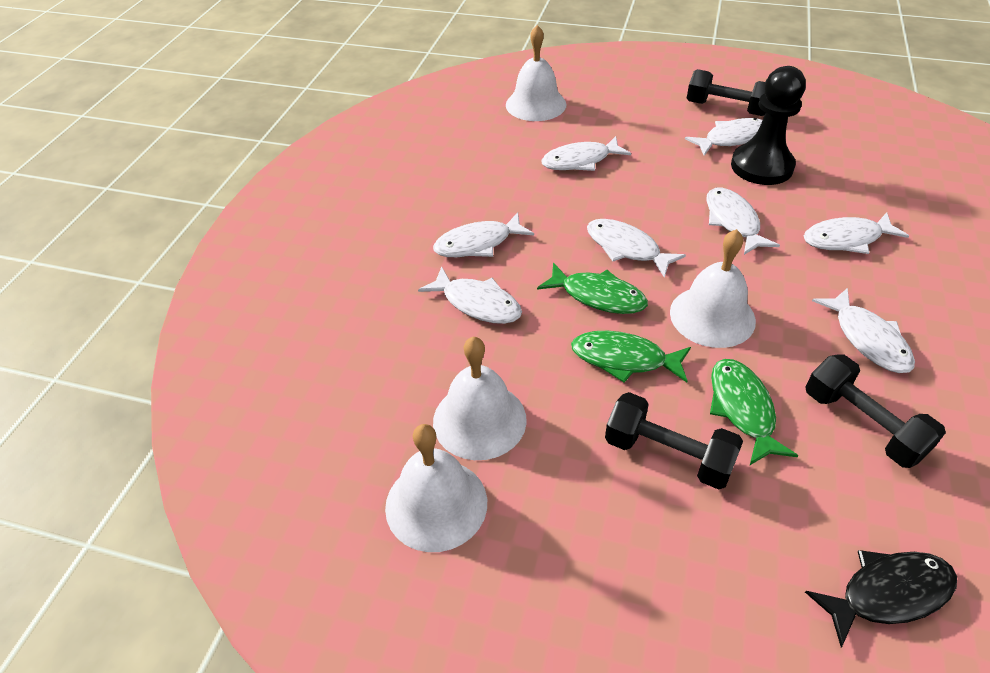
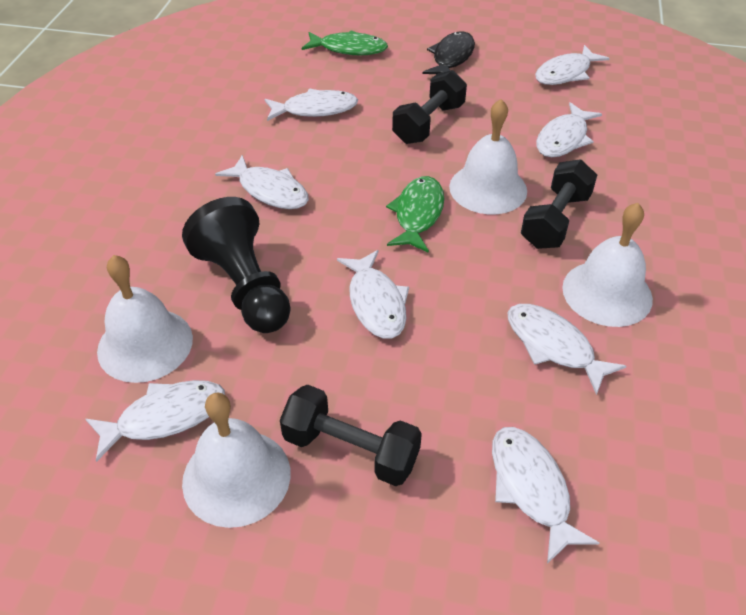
green fish: 3 -> 2

